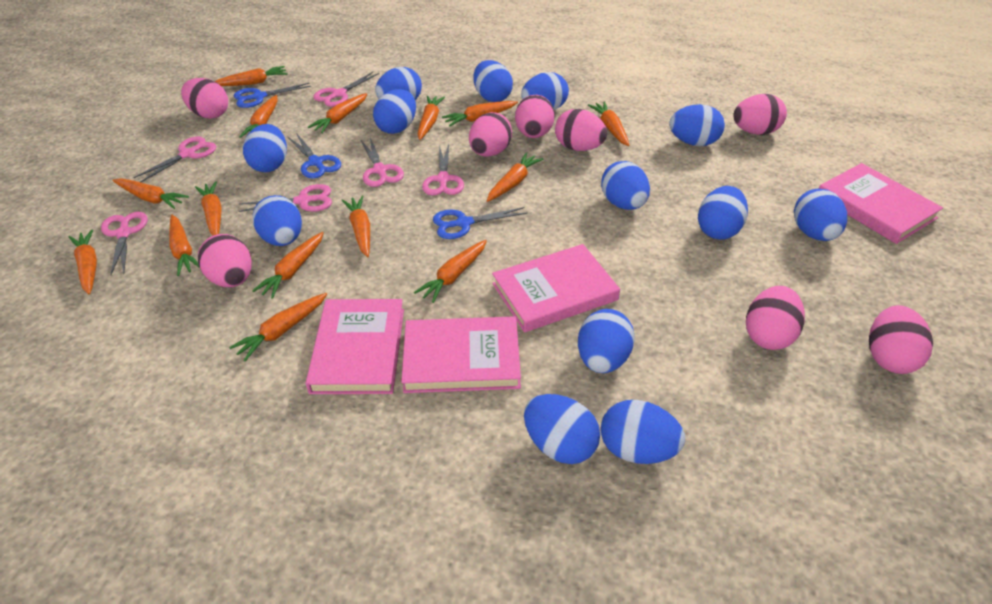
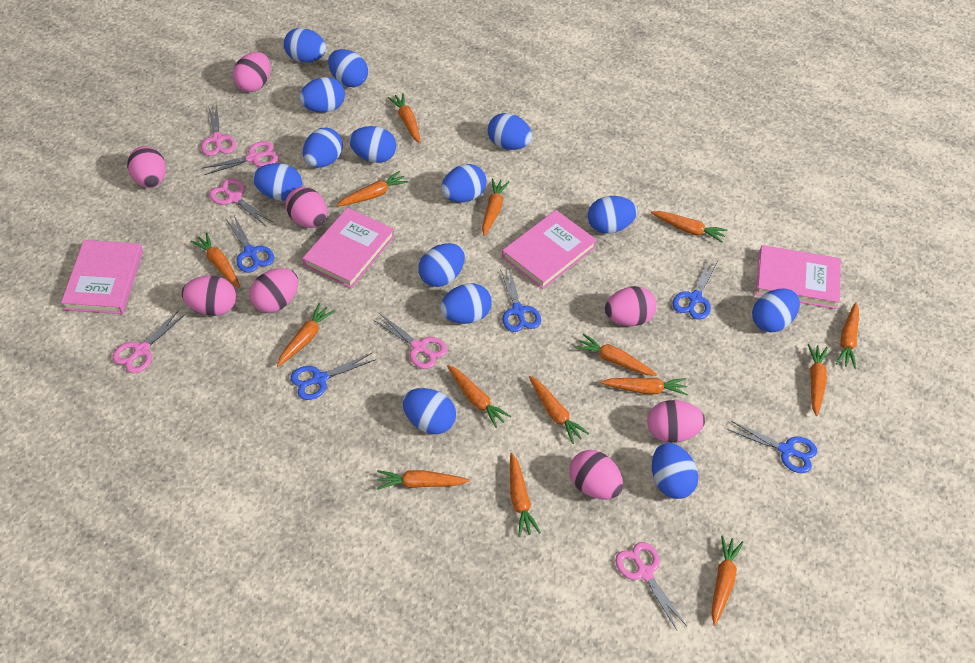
blue egg: 13 -> 14
blue scissors: 3 -> 5

